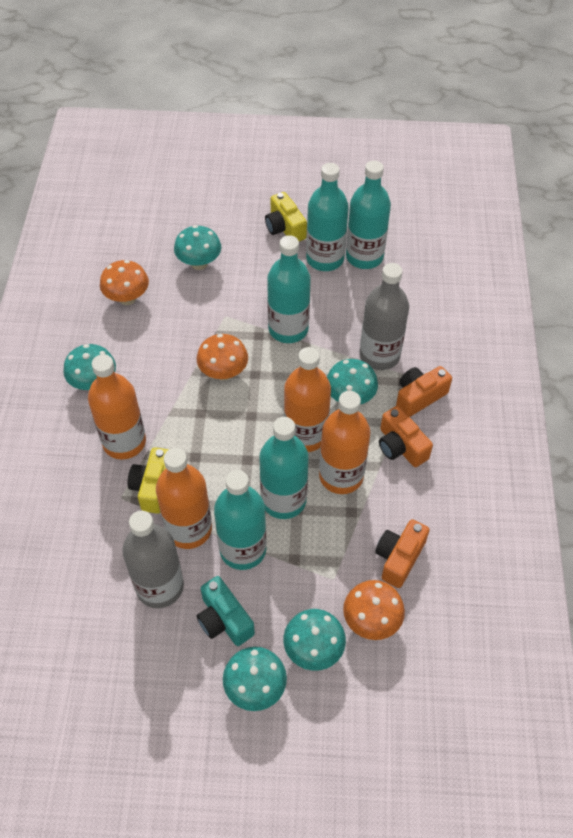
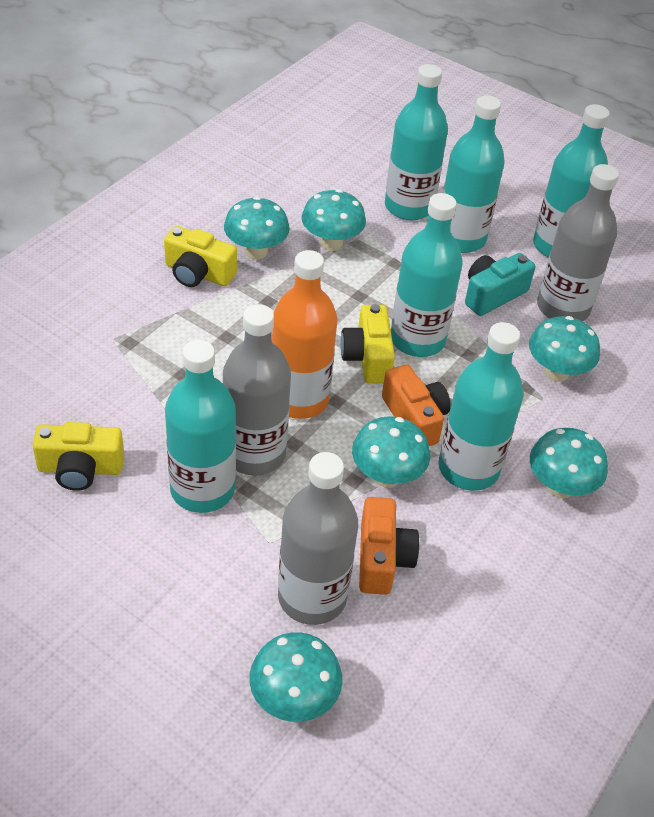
grey bottle: 2 -> 3
orange bottle: 4 -> 1
orange camera: 3 -> 2
orange mushroom: 3 -> 0
turquoise bottle: 5 -> 6
turquoise mushroom: 5 -> 6
yellow camera: 2 -> 3

